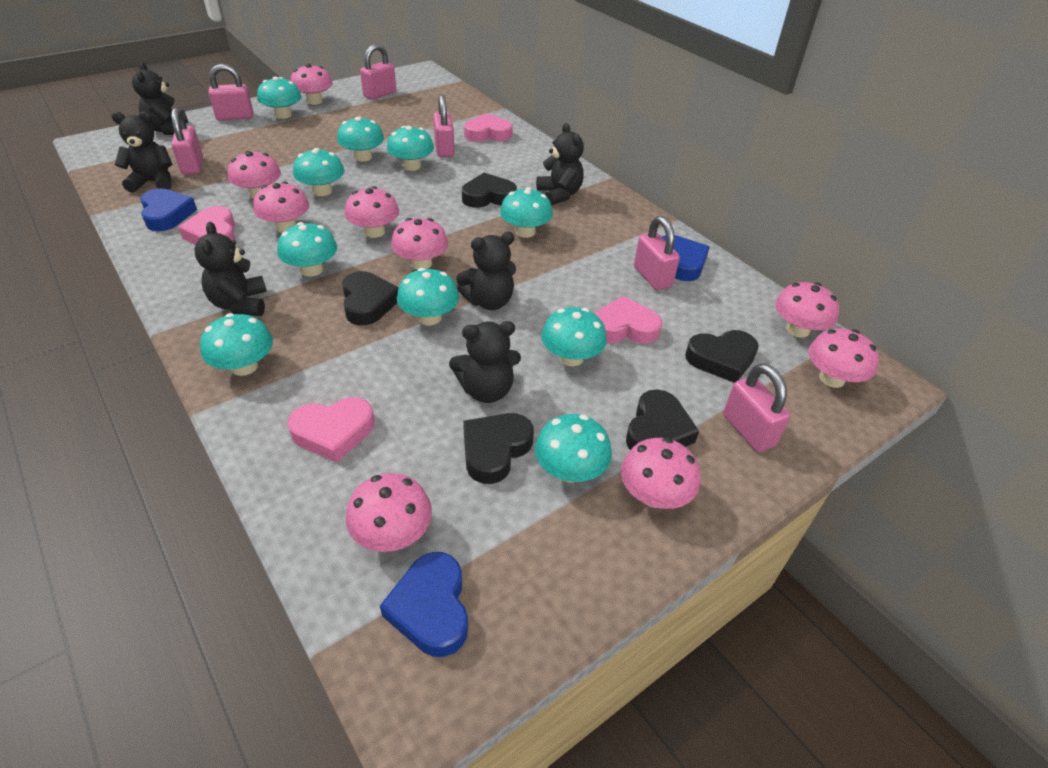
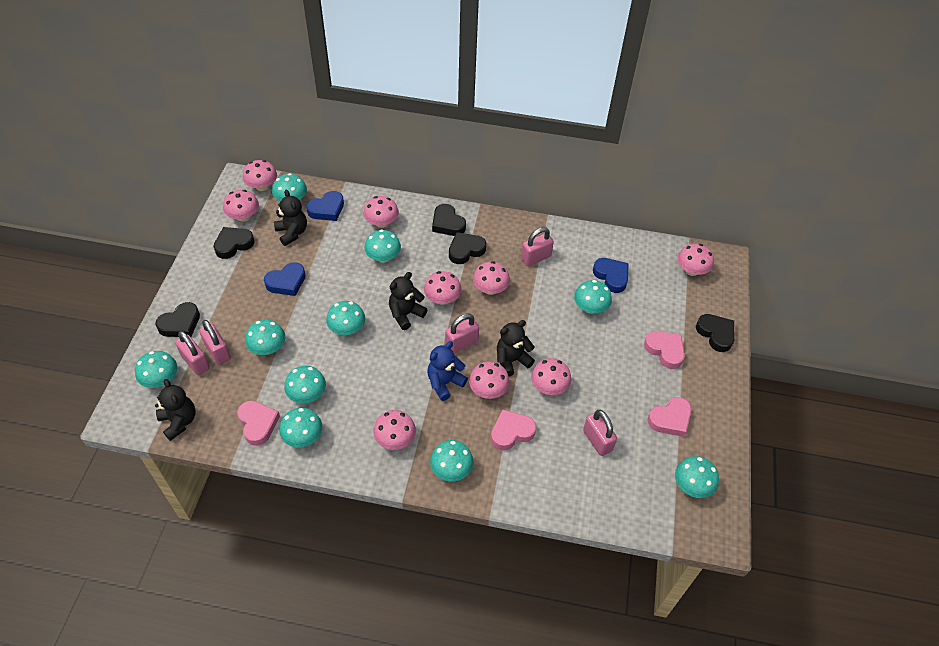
black teddy bear: 6 -> 4
blue teddy bear: 0 -> 1
pink padlock: 6 -> 5

